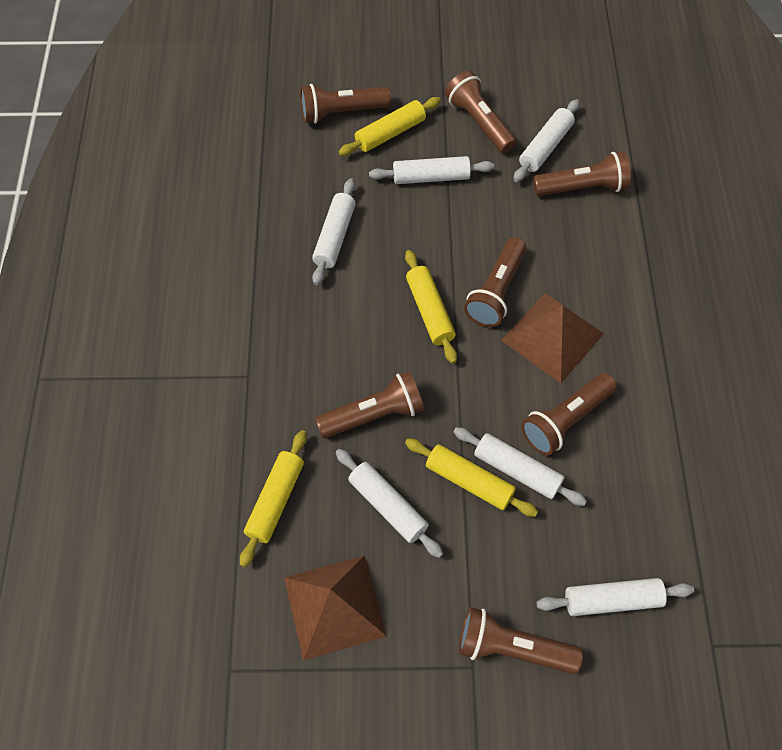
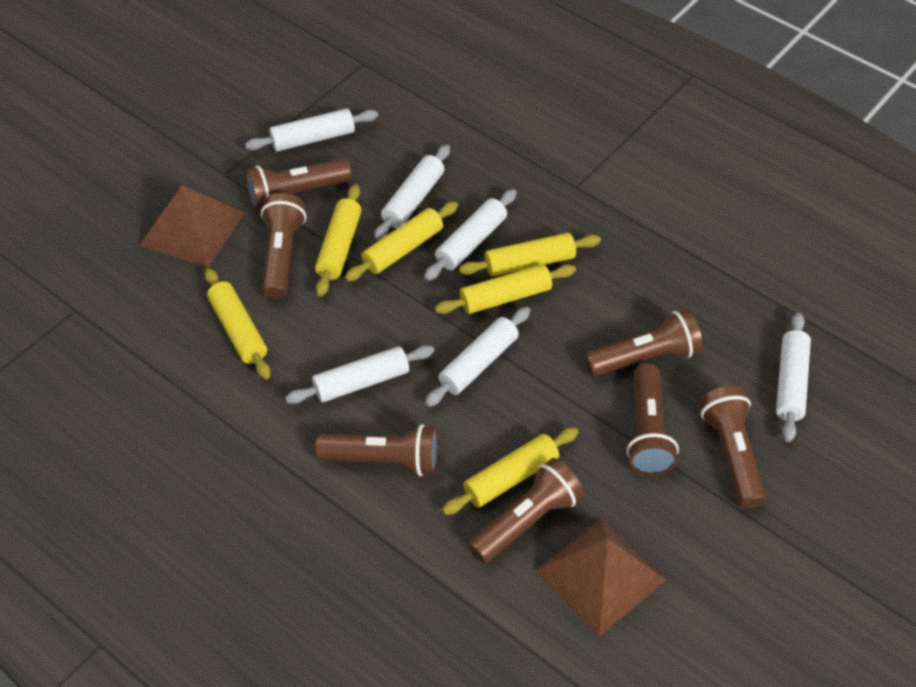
yellow rolling pin: 4 -> 6

